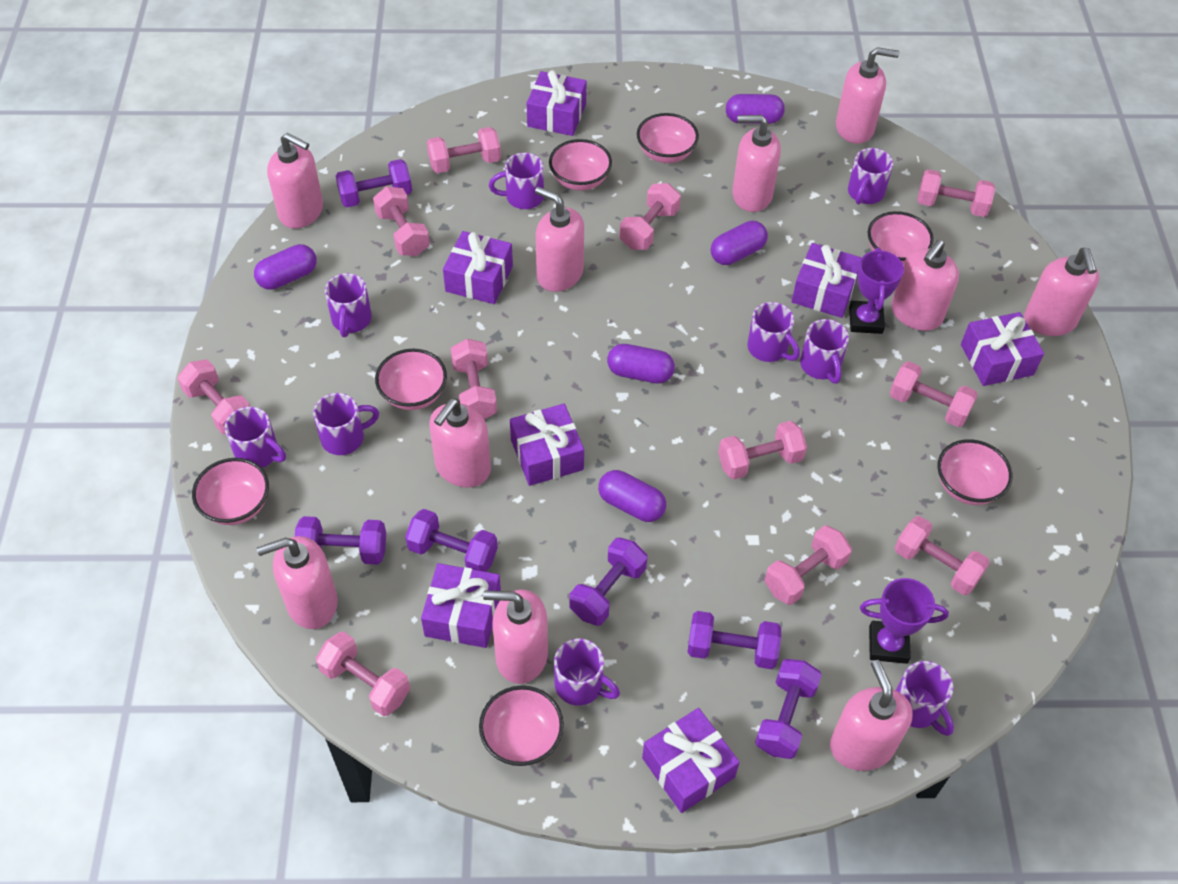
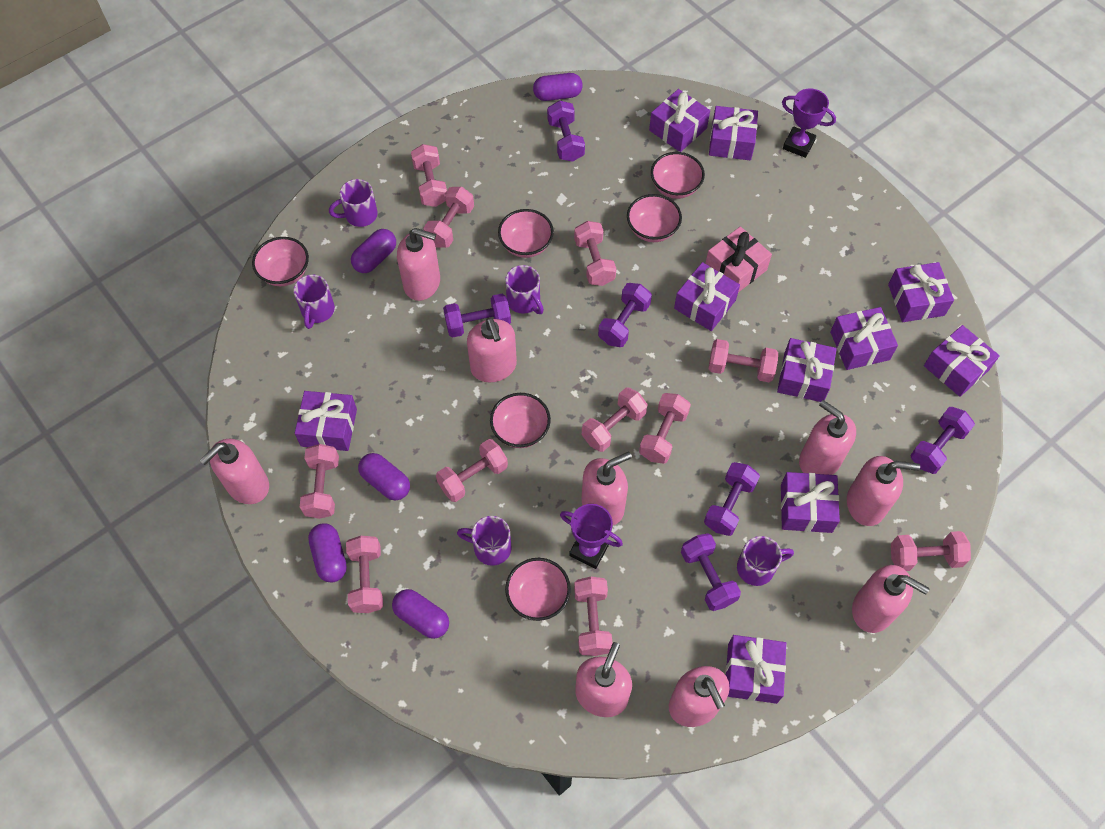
pink bowl: 7 -> 6
pink gift: 0 -> 1
pink soap dispenser: 10 -> 9
purple gift: 7 -> 10
purple mug: 9 -> 5

